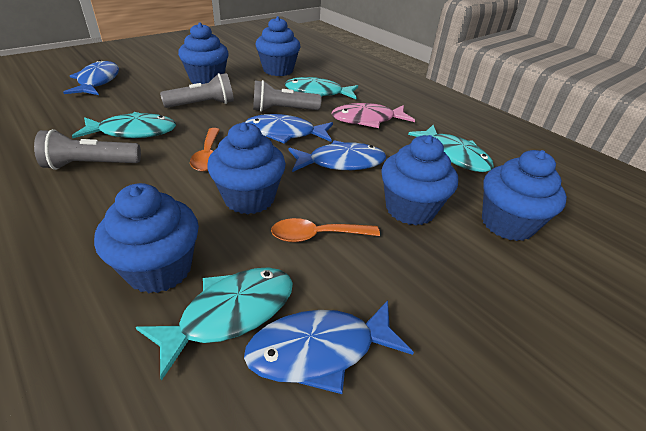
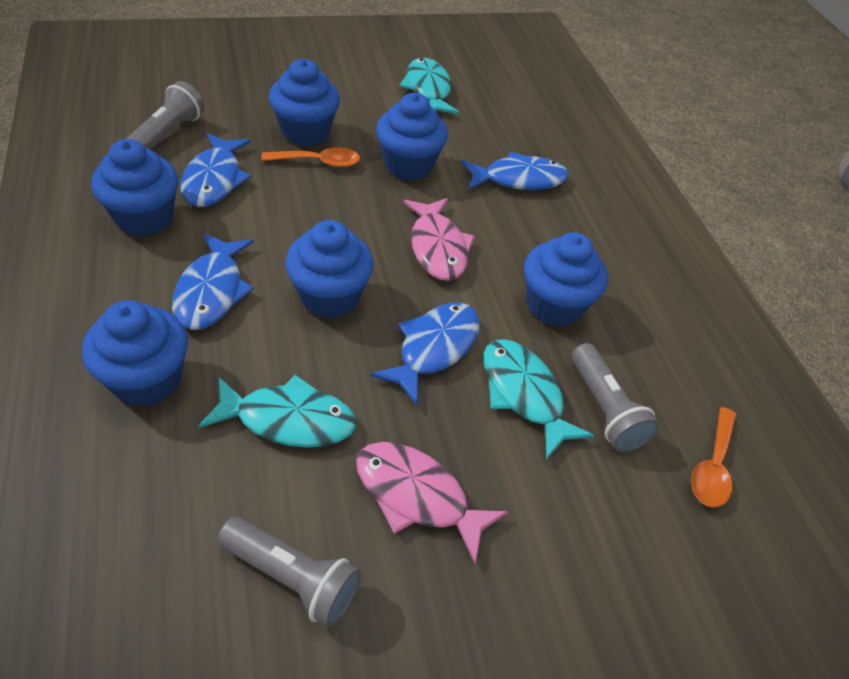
pink fish: 1 -> 2
turquoise fish: 4 -> 3

